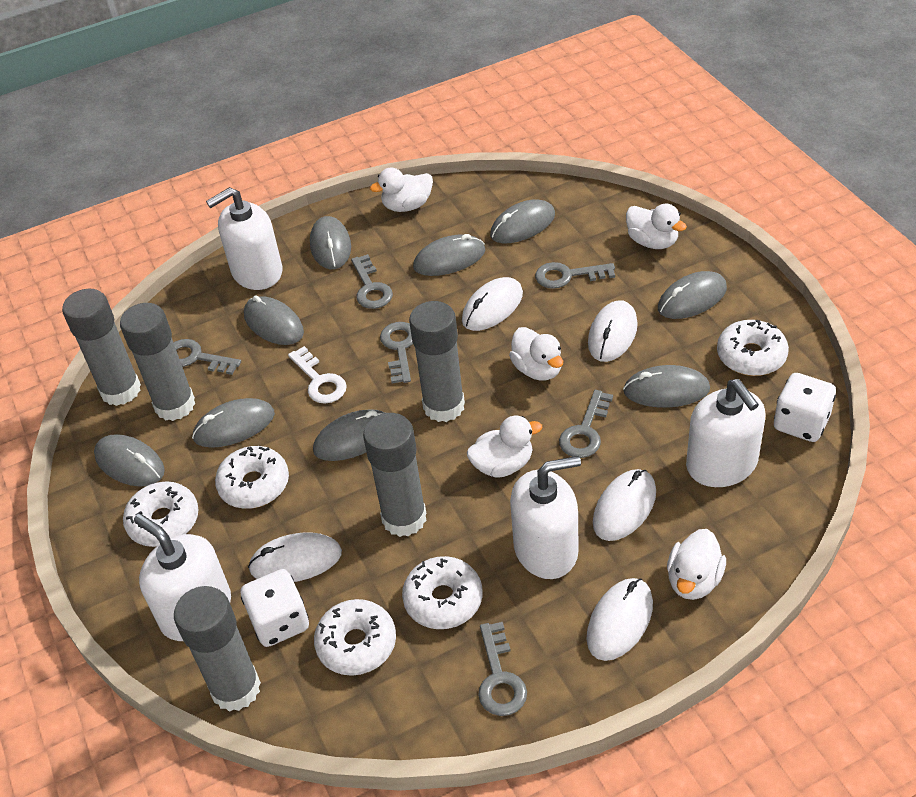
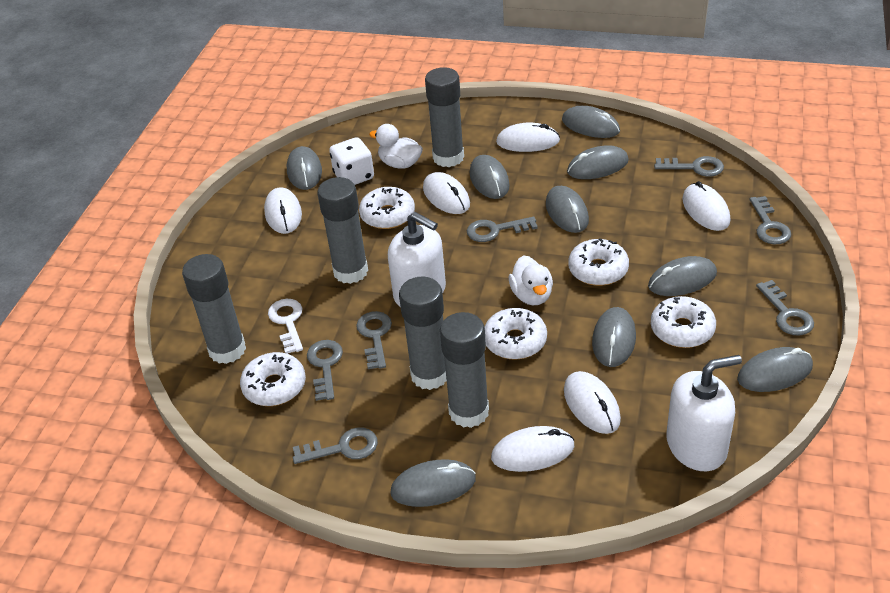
grey key: 6 -> 7
white dice: 2 -> 1
white duck: 5 -> 2
white mouse: 5 -> 6
white soap dispenser: 4 -> 2

